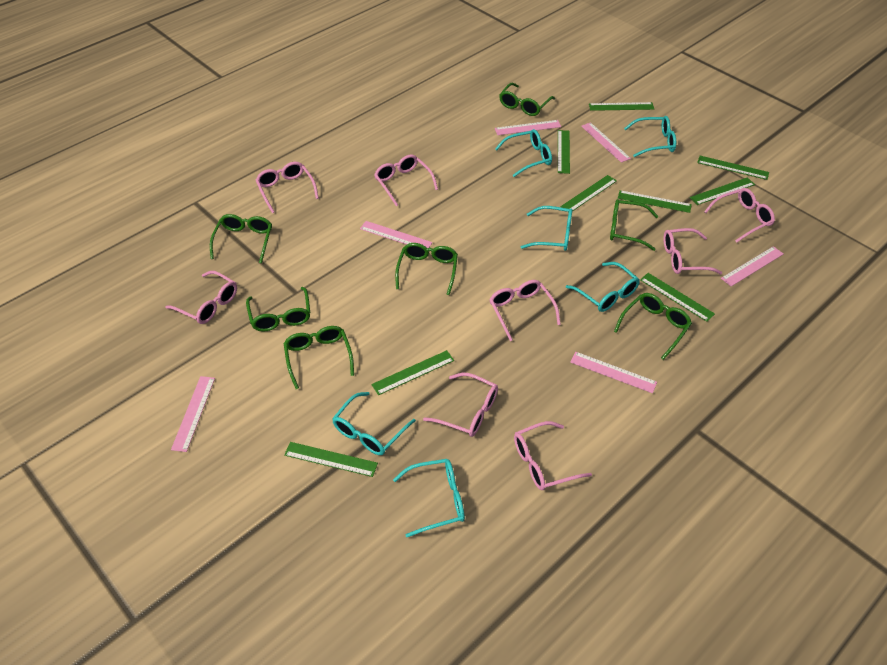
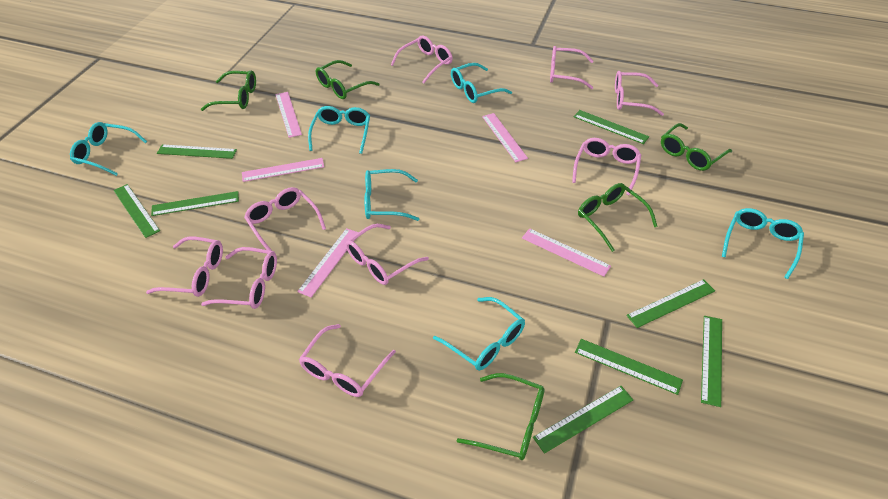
green glasses: 7 -> 5
green ruler: 9 -> 8
pink glasses: 8 -> 9
pink ruler: 6 -> 5

